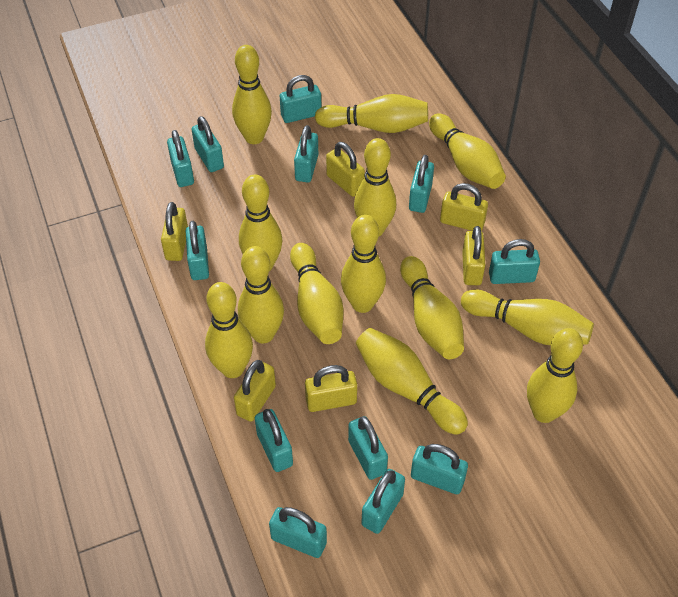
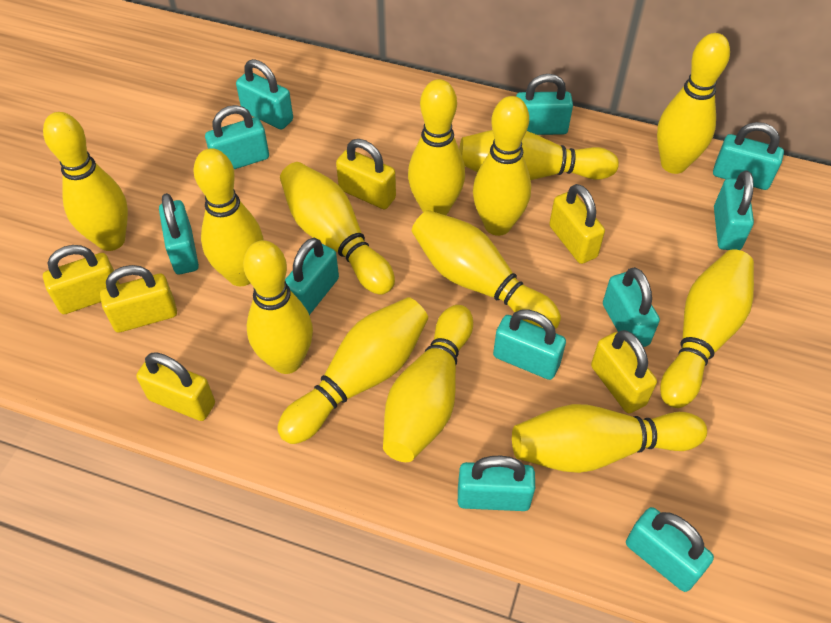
turquoise padlock: 12 -> 11

